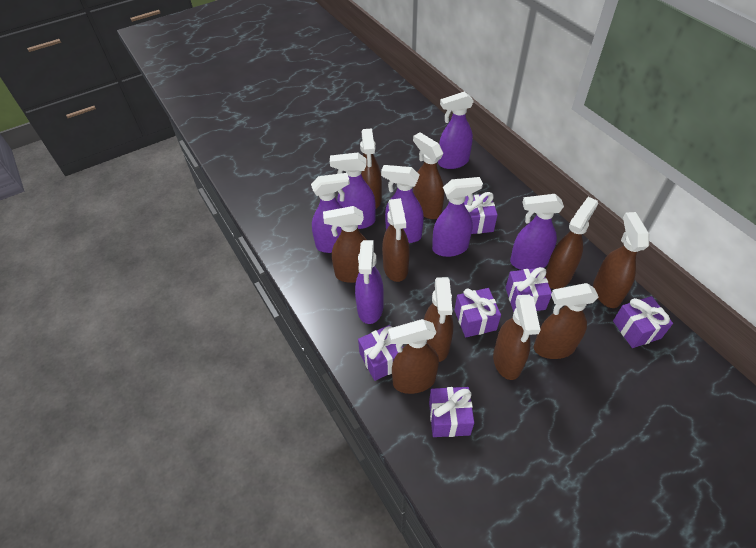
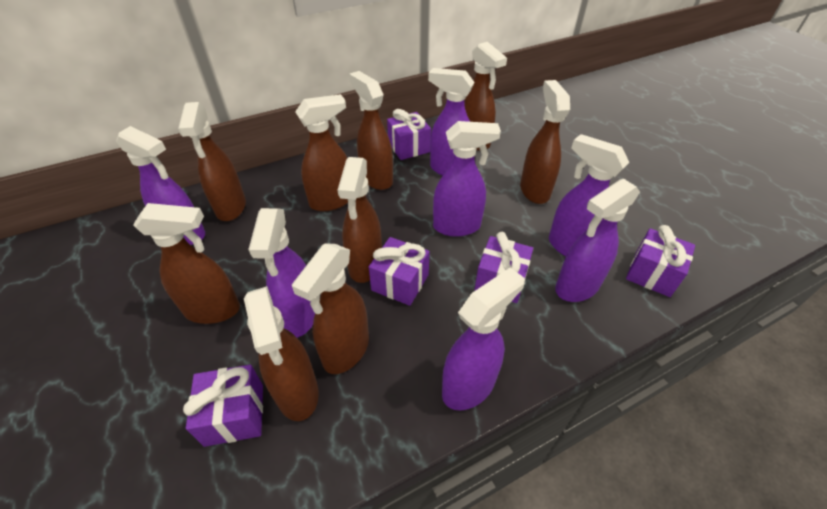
brown spray bottle: 10 -> 9
purple gift: 6 -> 5

